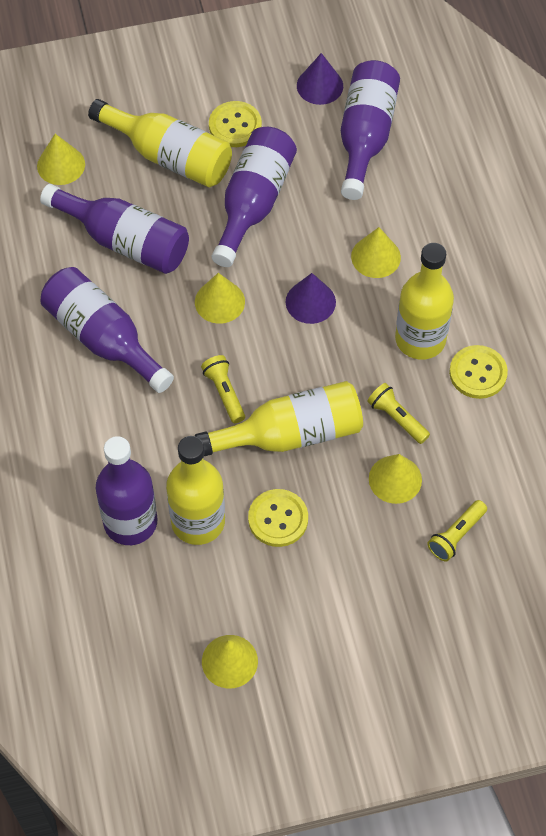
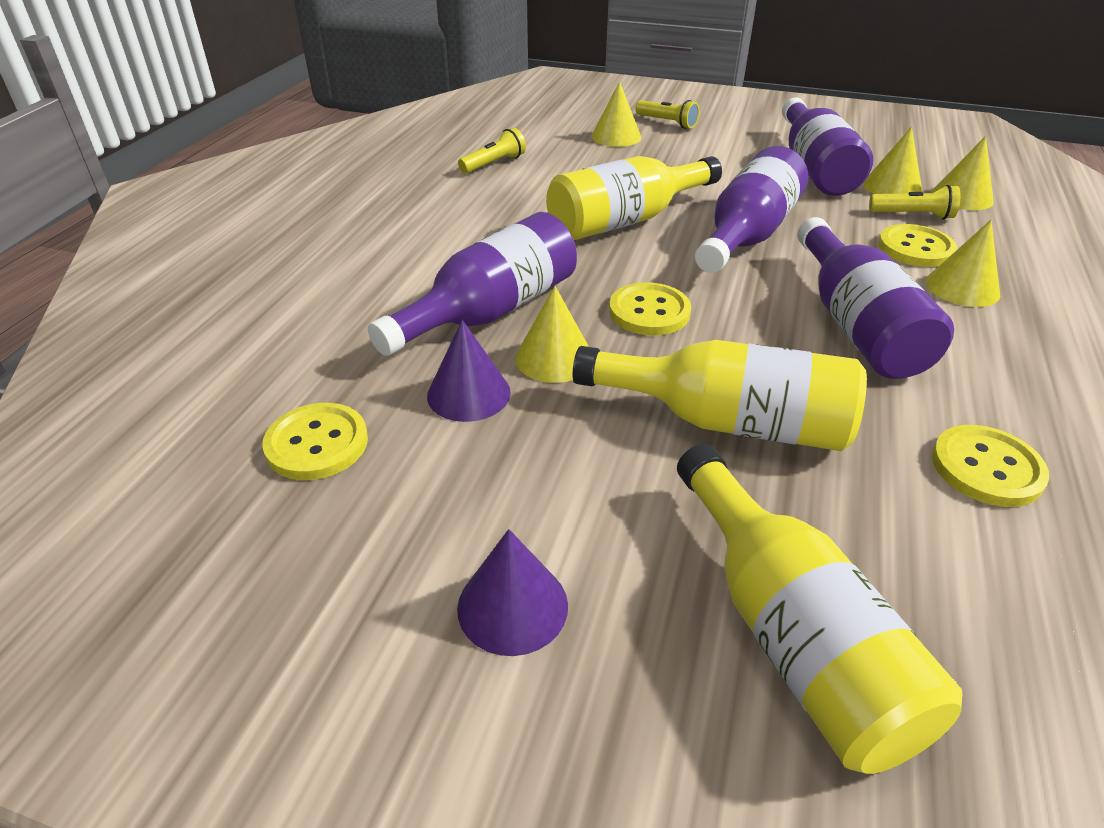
purple bottle: 5 -> 4
yellow bottle: 4 -> 3
yellow button: 3 -> 4

